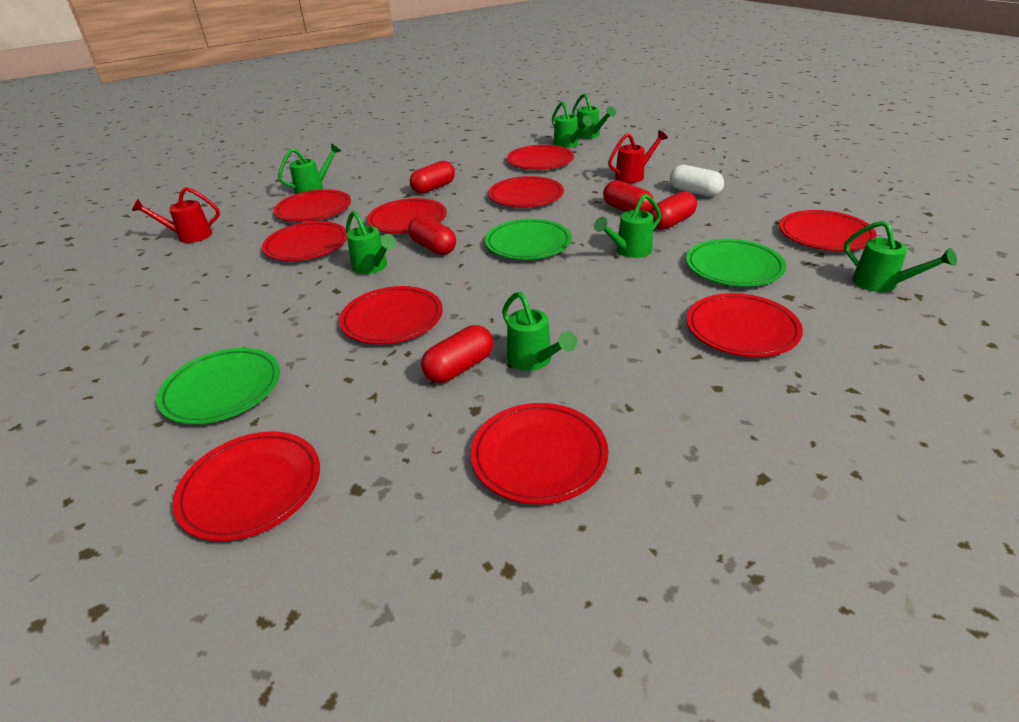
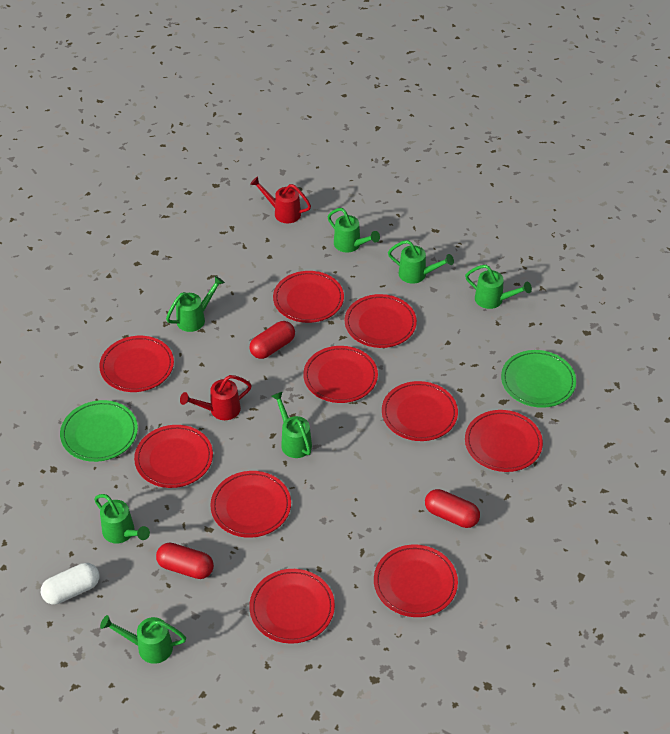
green plate: 3 -> 2
red capsule: 5 -> 3

